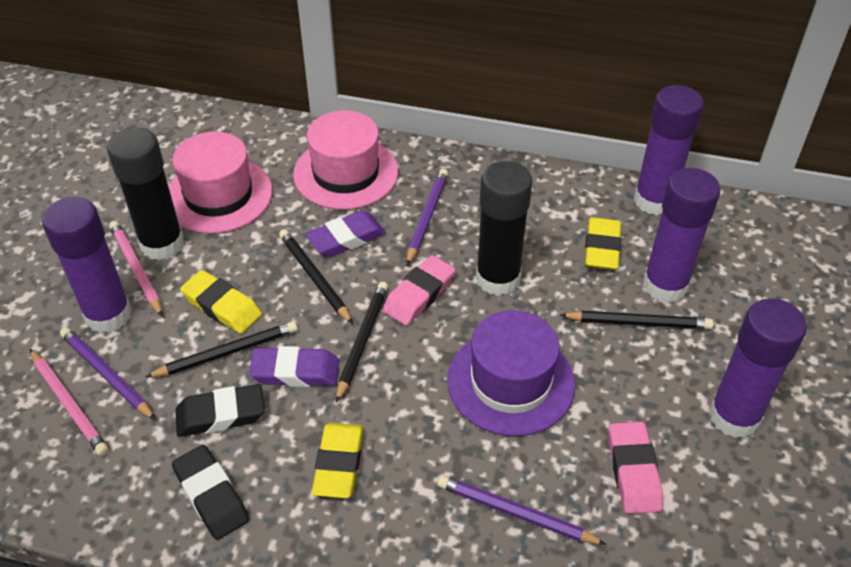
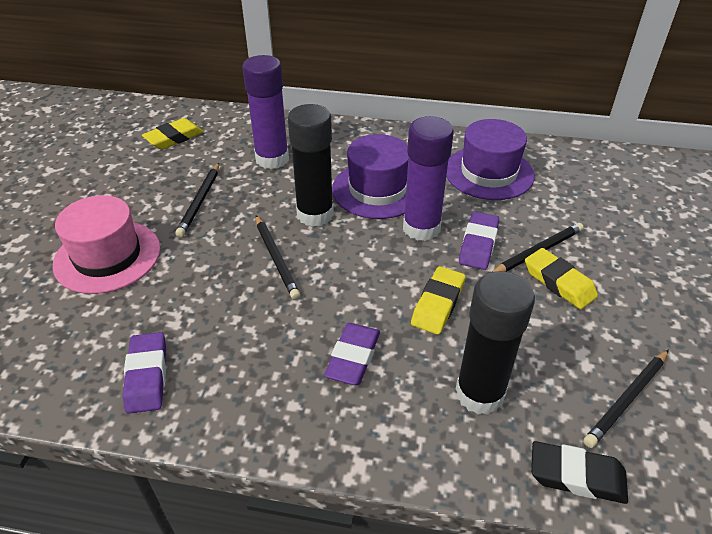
black eraser: 2 -> 1
pink eraser: 2 -> 0
pink hat: 2 -> 1
pink pencil: 2 -> 0
purple eraser: 2 -> 3
purple glue stick: 4 -> 2
purple hat: 1 -> 2
purple pencil: 3 -> 0

